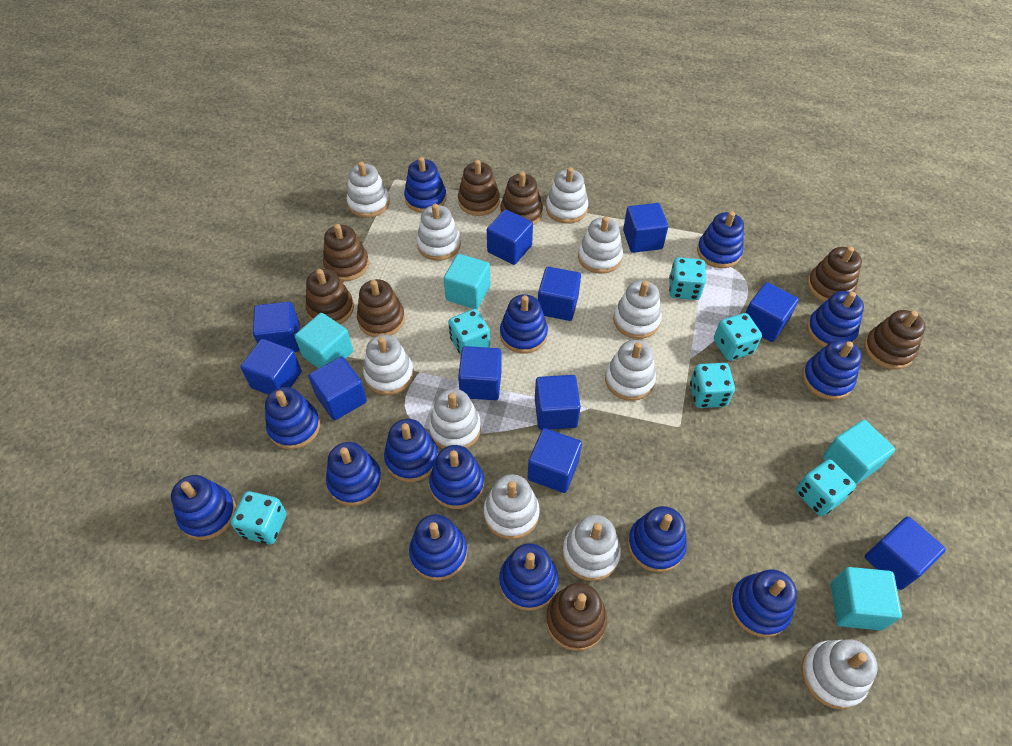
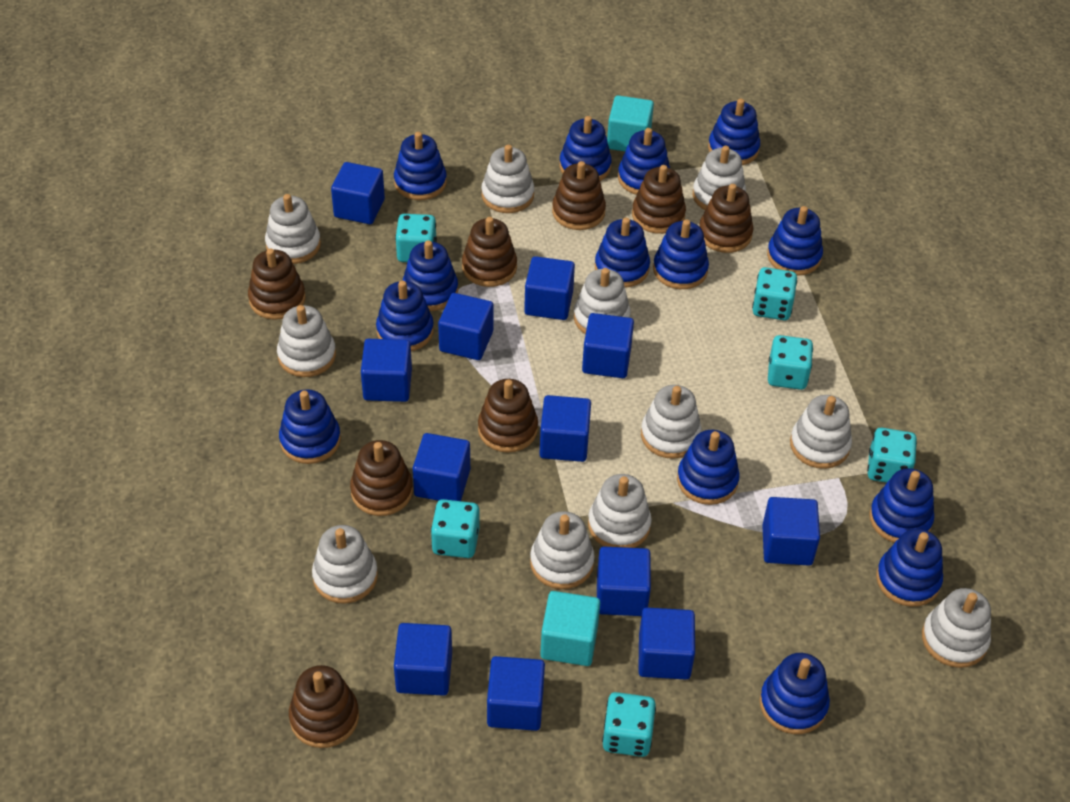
blue cube: 11 -> 12
turquoise cube: 4 -> 2

